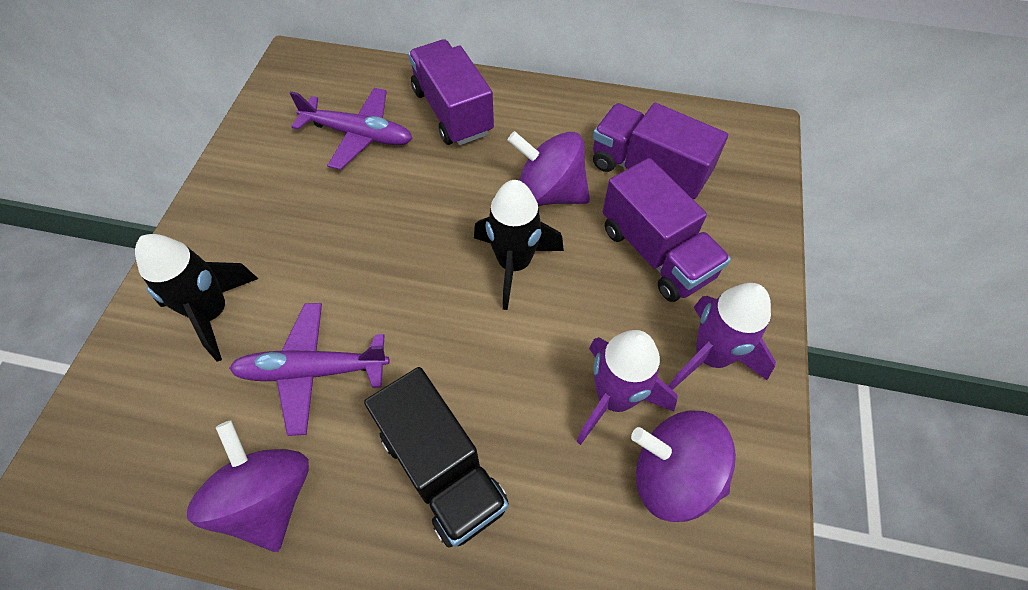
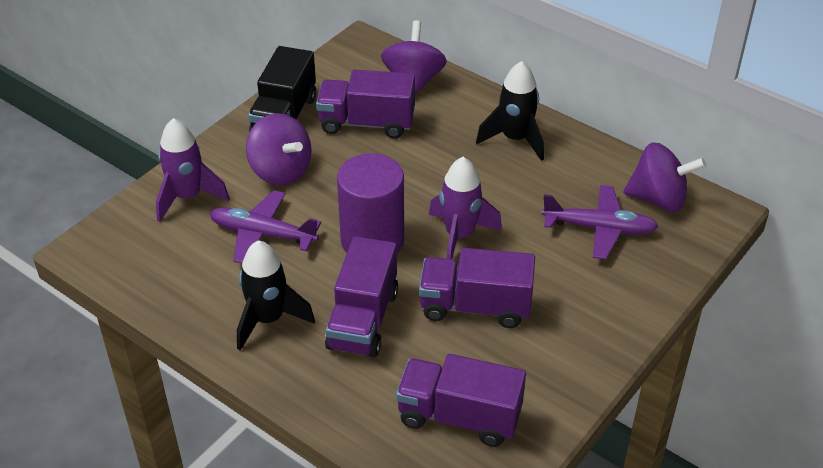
purple cylinder: 0 -> 1
purple truck: 3 -> 4

